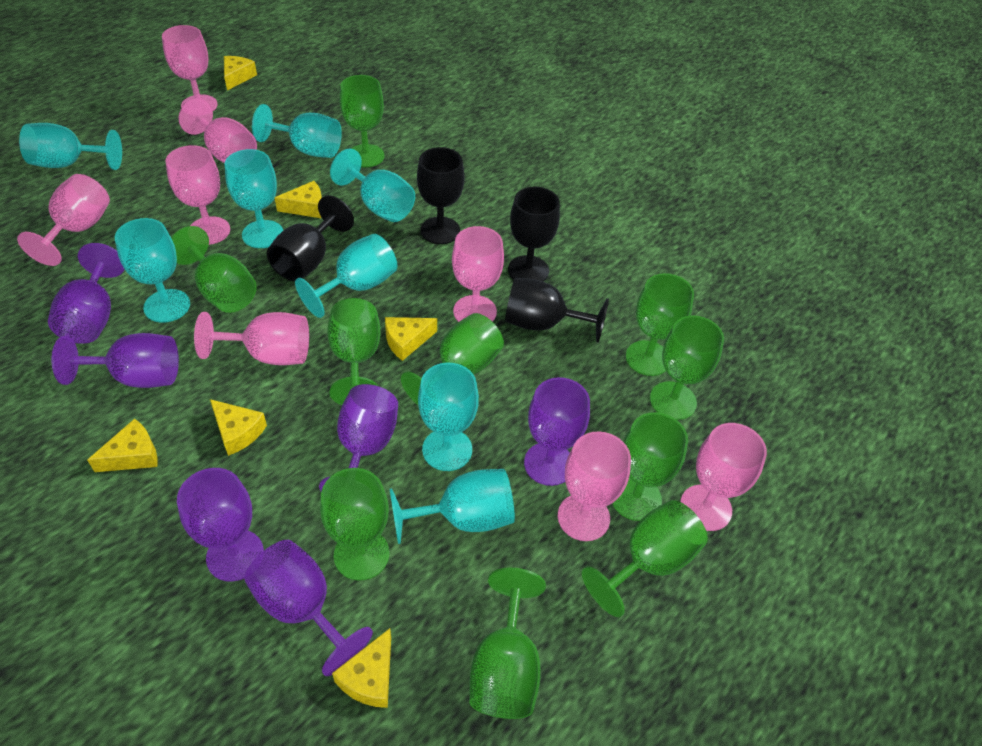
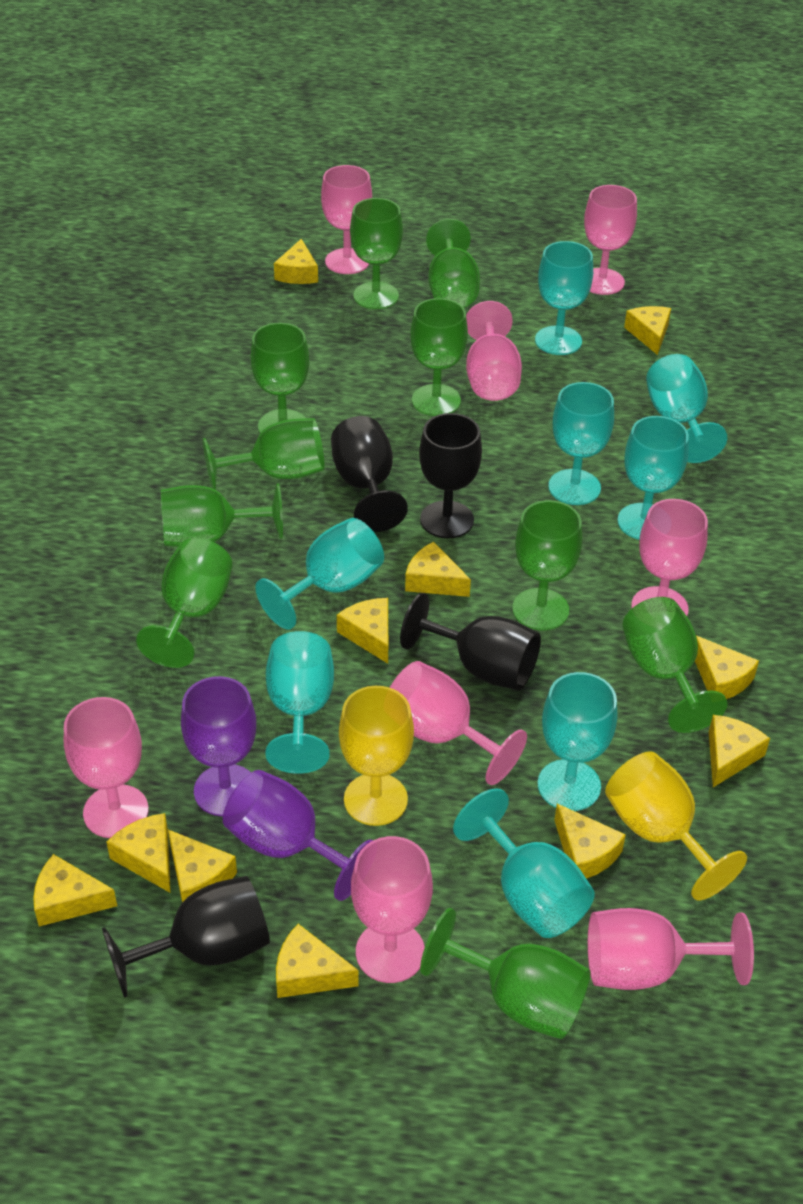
purple goblet: 6 -> 2
yellow cheese: 6 -> 11
yellow goblet: 0 -> 2

